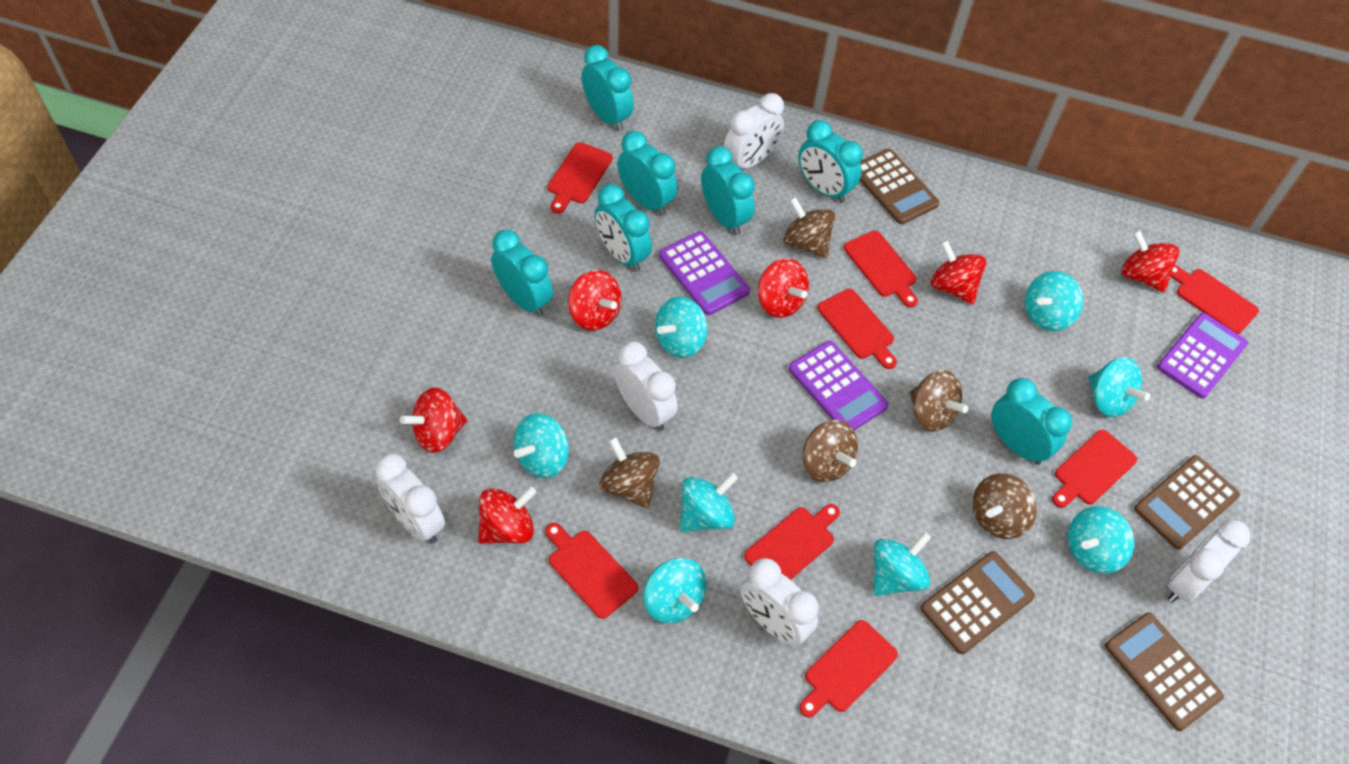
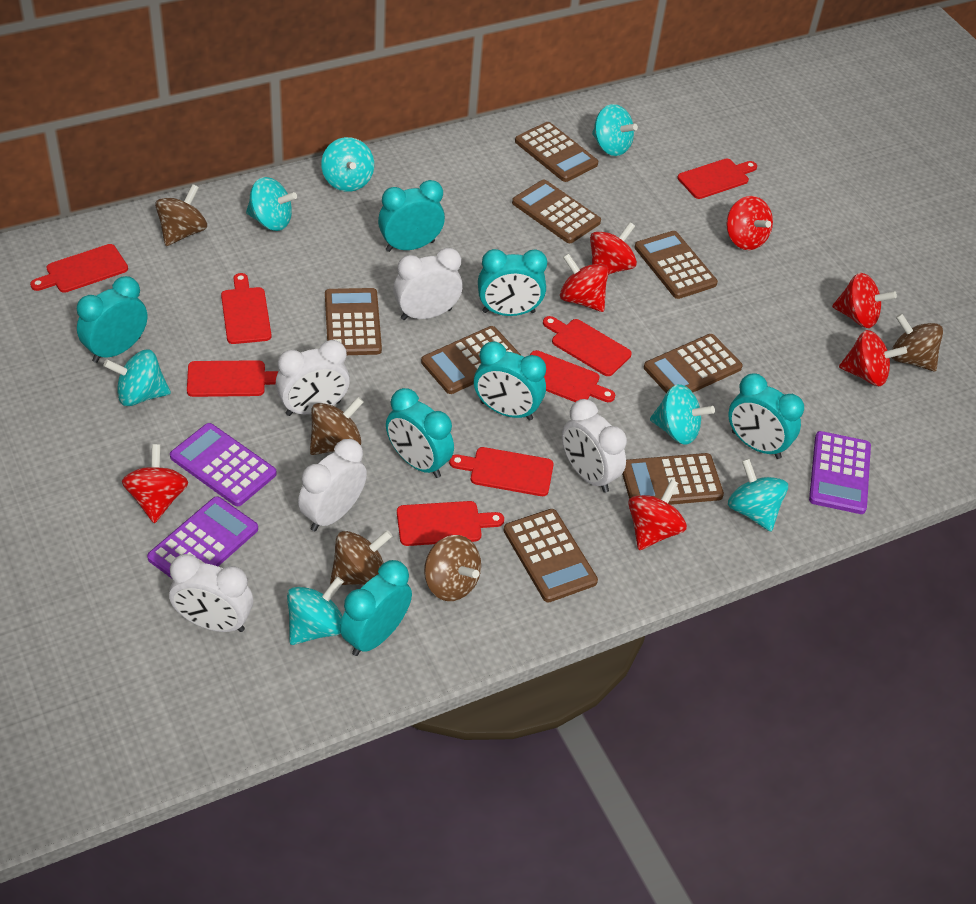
brown calculator: 4 -> 8
red spinning top: 6 -> 7
turquoise spinning top: 8 -> 7

